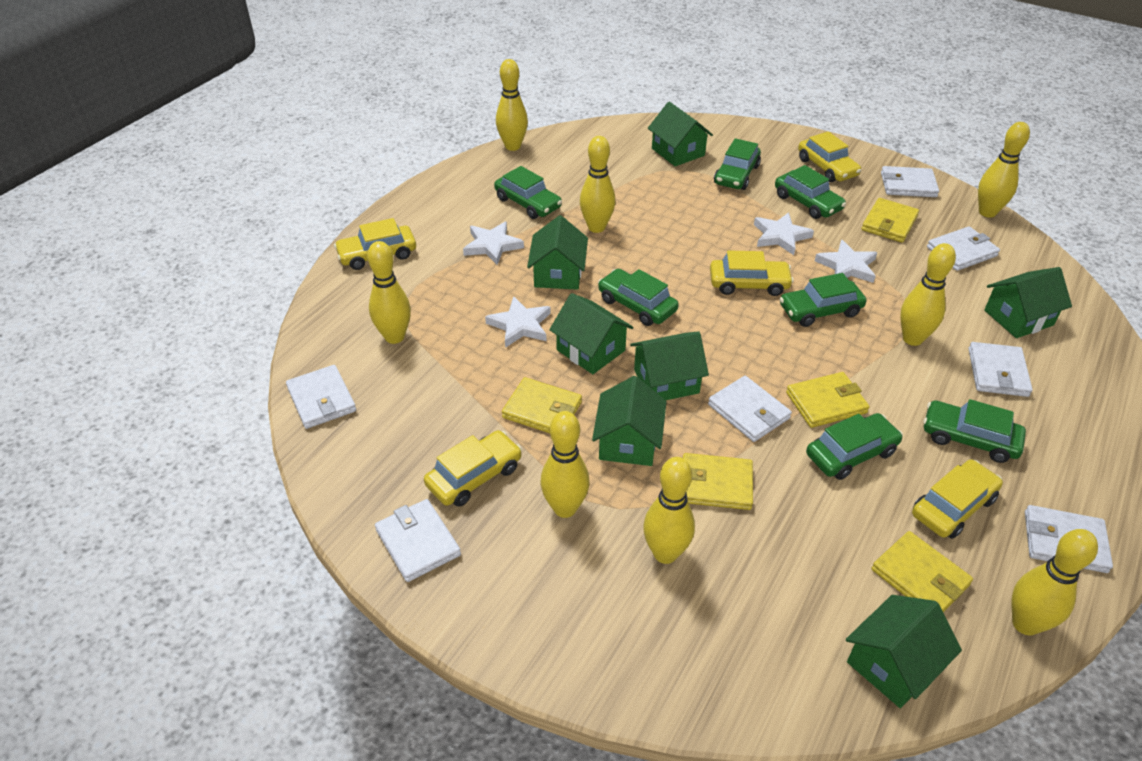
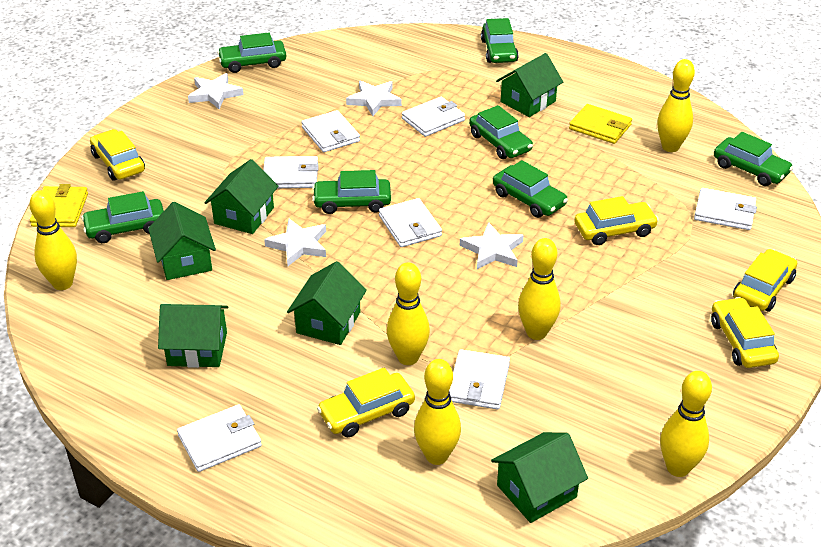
green house: 7 -> 6
yellow bowling pin: 8 -> 6
yellow wallet: 5 -> 2

